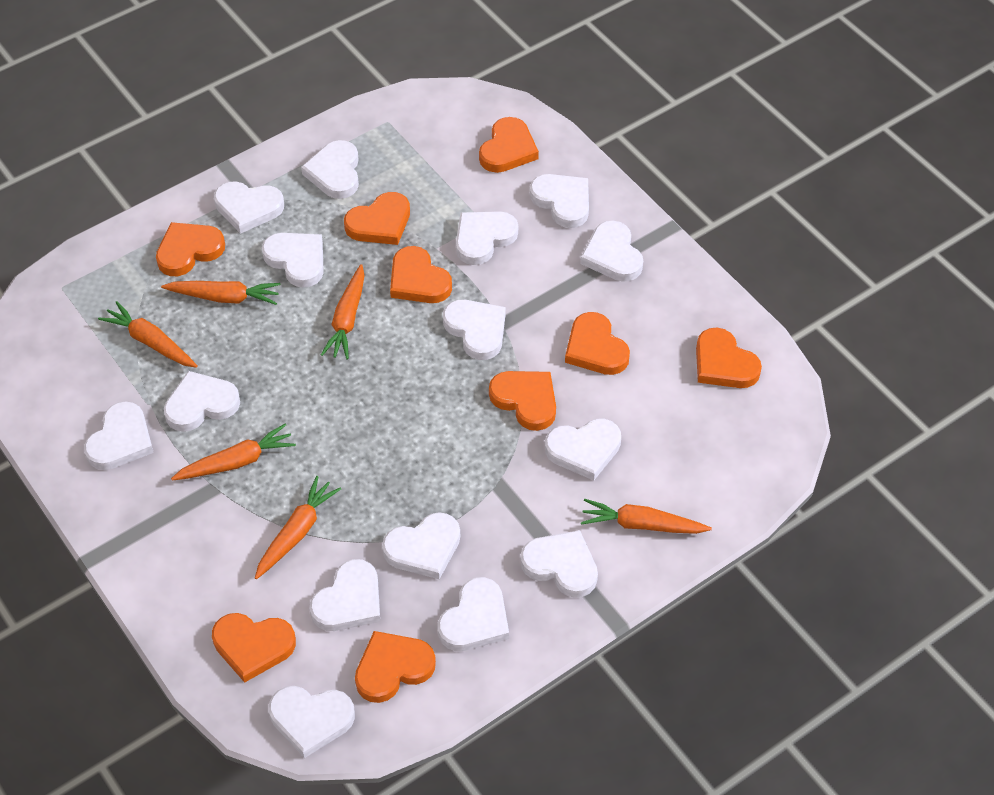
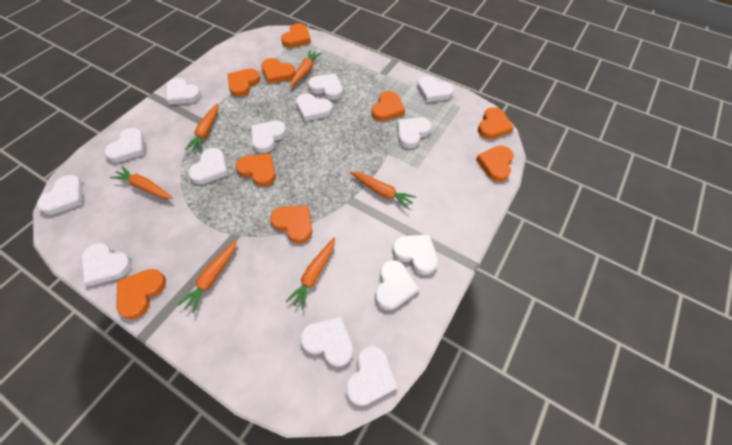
white heart: 15 -> 14

